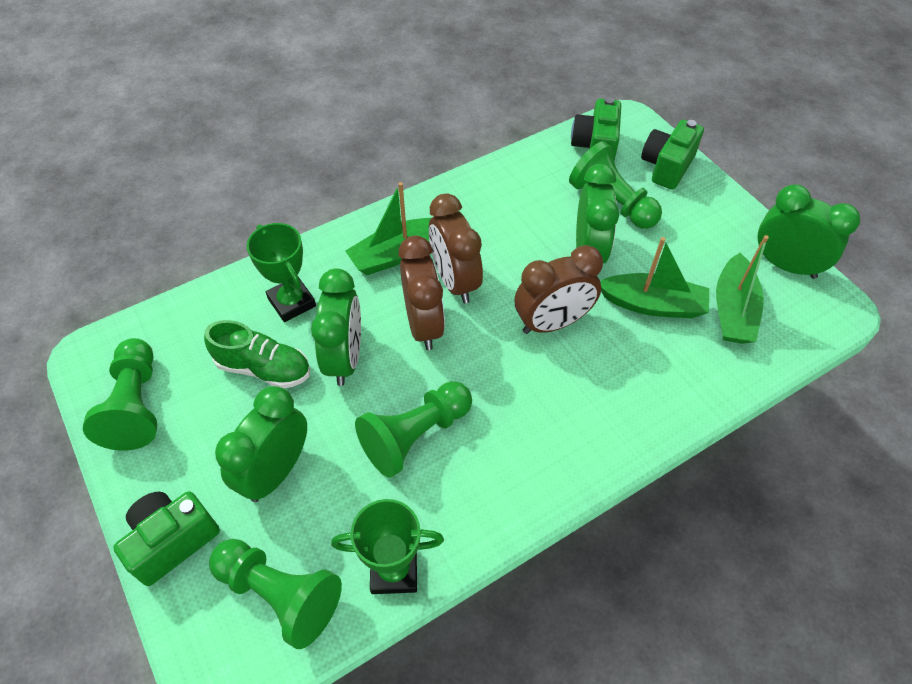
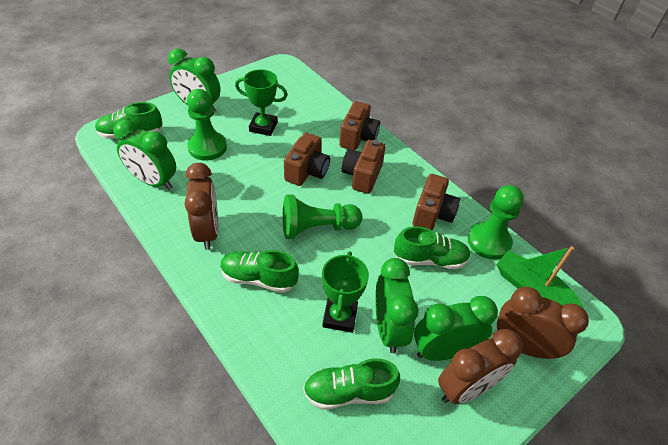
brown camera: 0 -> 4
green boat: 3 -> 1
green camera: 3 -> 0
green pawn: 4 -> 3
green shoe: 1 -> 4

